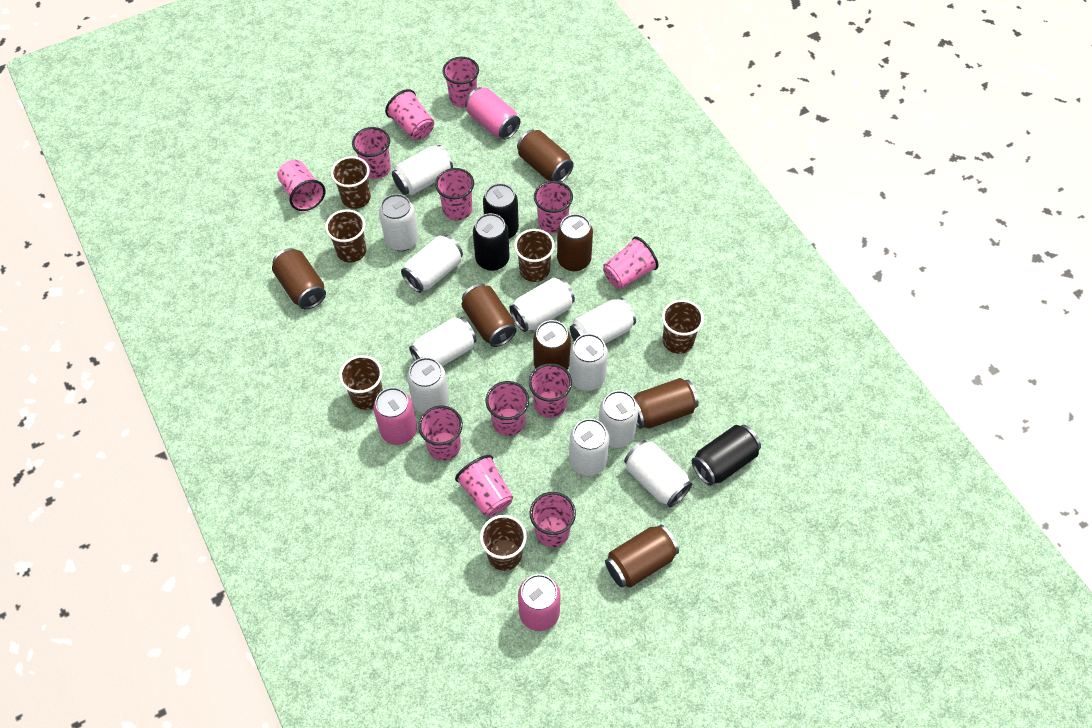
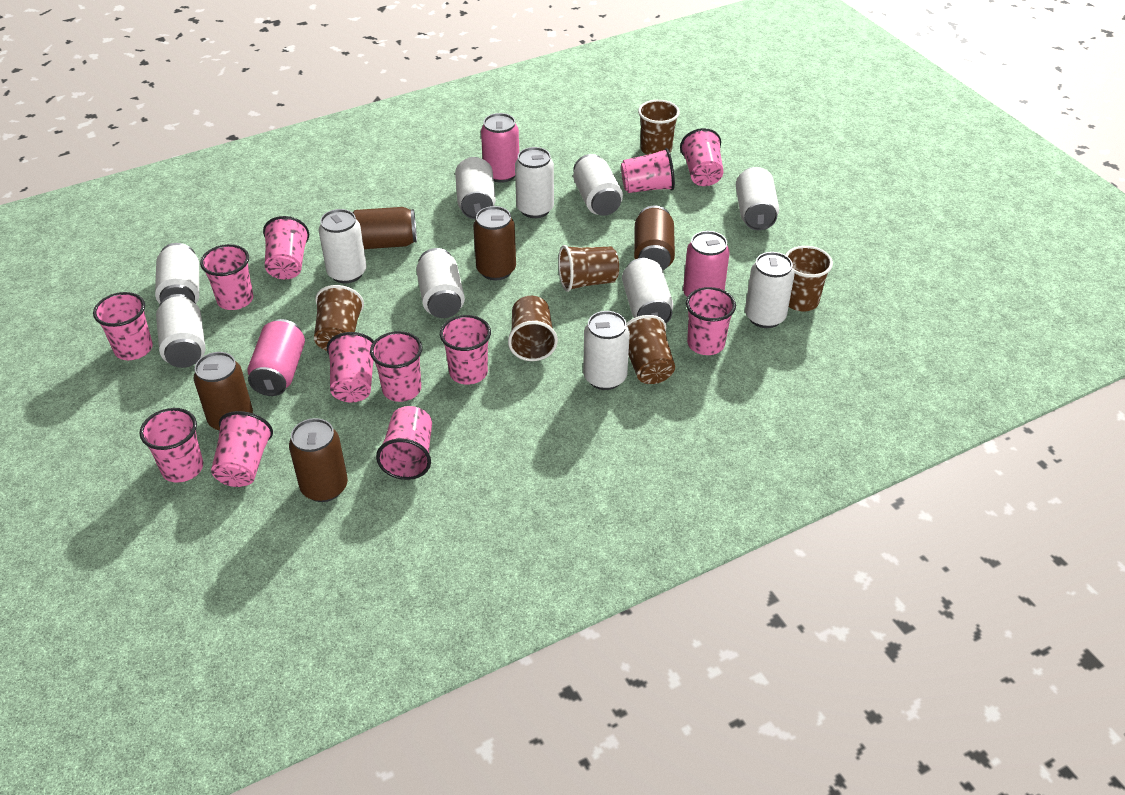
black can: 3 -> 0
brown can: 7 -> 5

